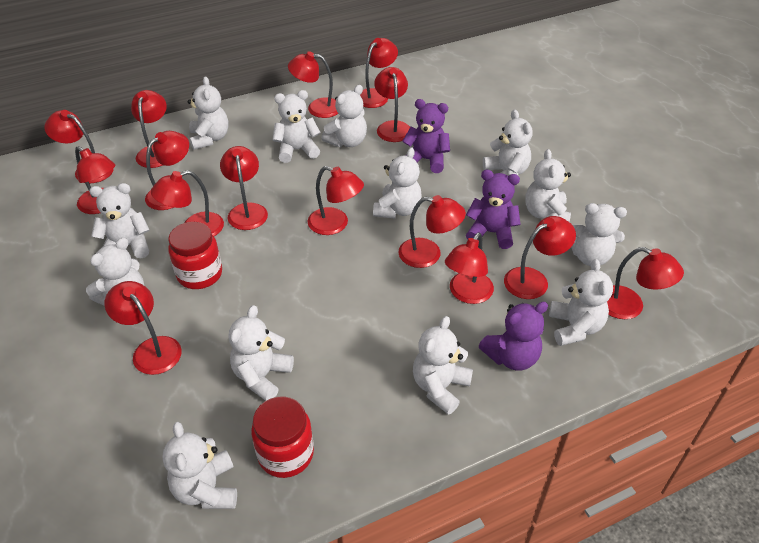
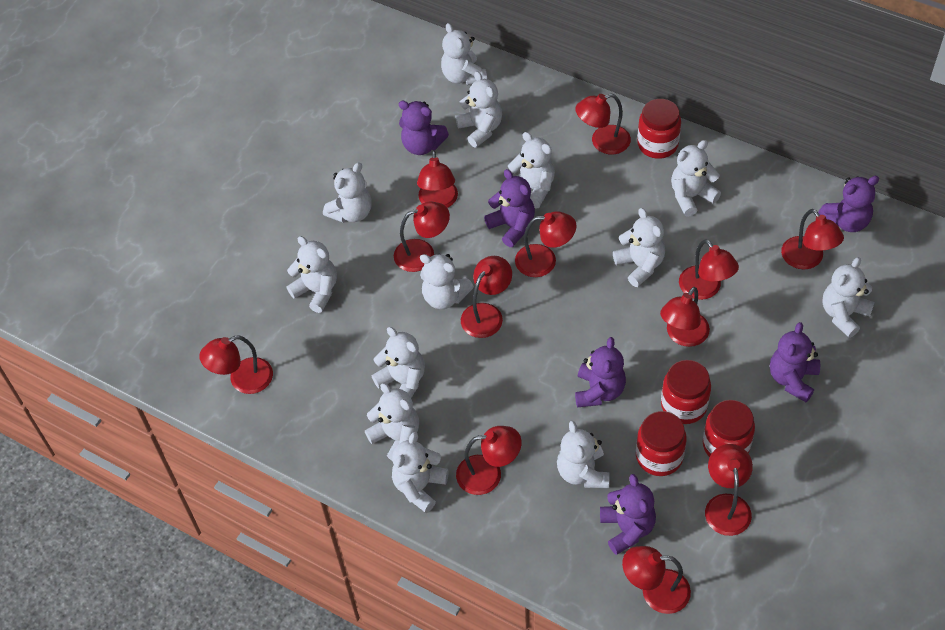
purple teddy bear: 3 -> 6
red jar: 2 -> 4
red lamp: 15 -> 12

